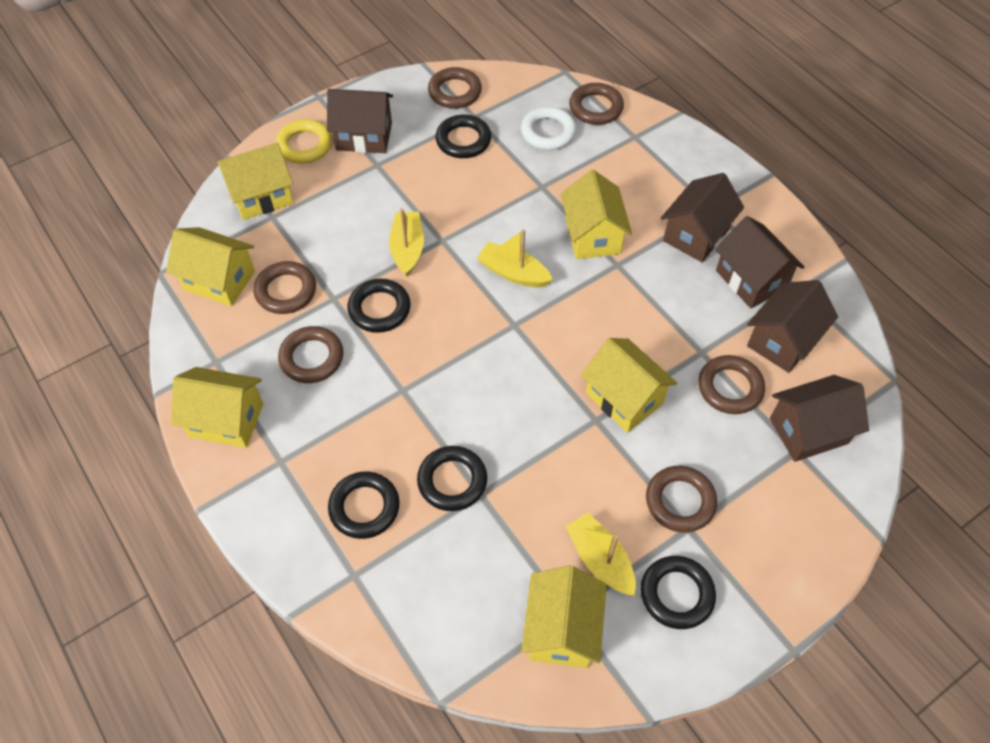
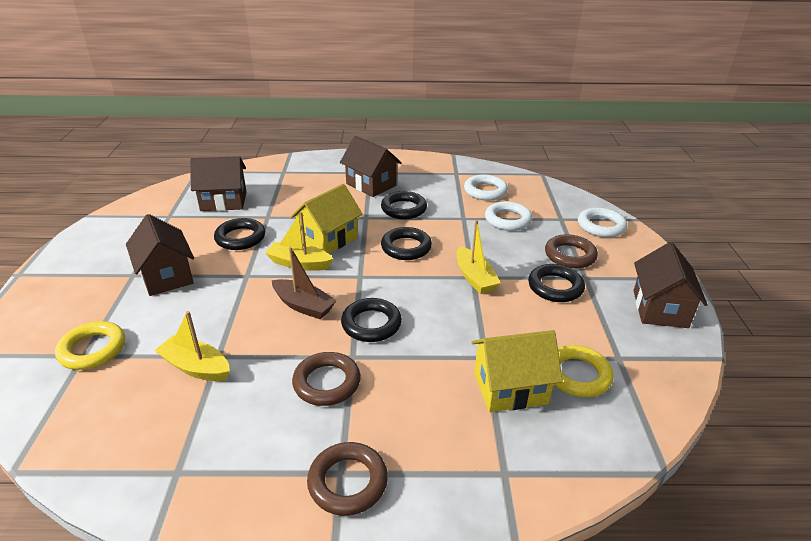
brown boat: 0 -> 1
brown house: 5 -> 4
brown ring: 6 -> 3
white ring: 1 -> 3
yellow house: 6 -> 2
yellow ring: 1 -> 2

